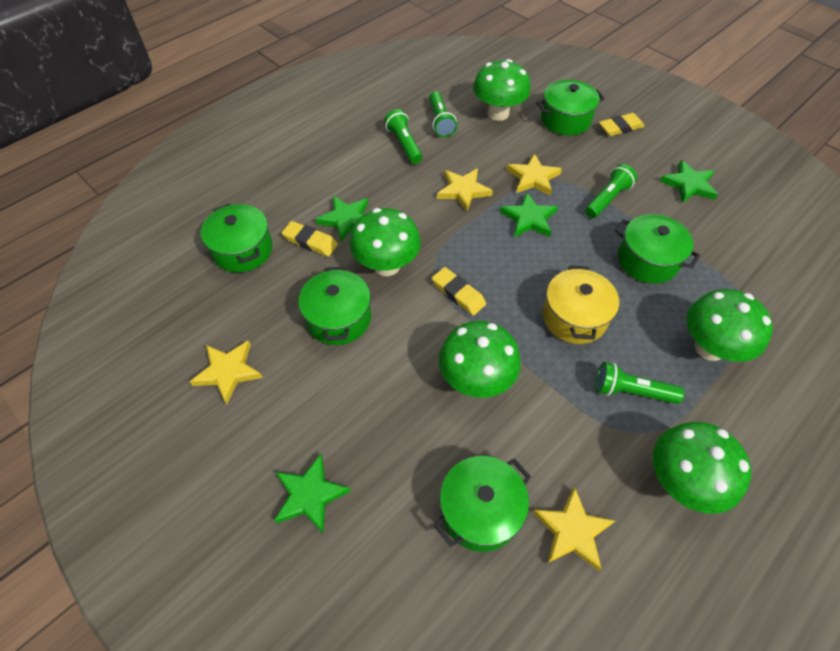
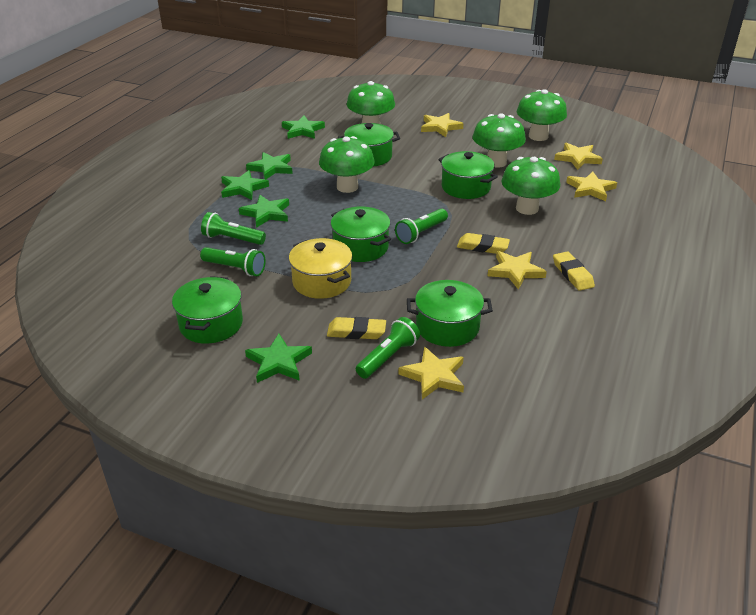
green star: 4 -> 5
yellow star: 4 -> 5

